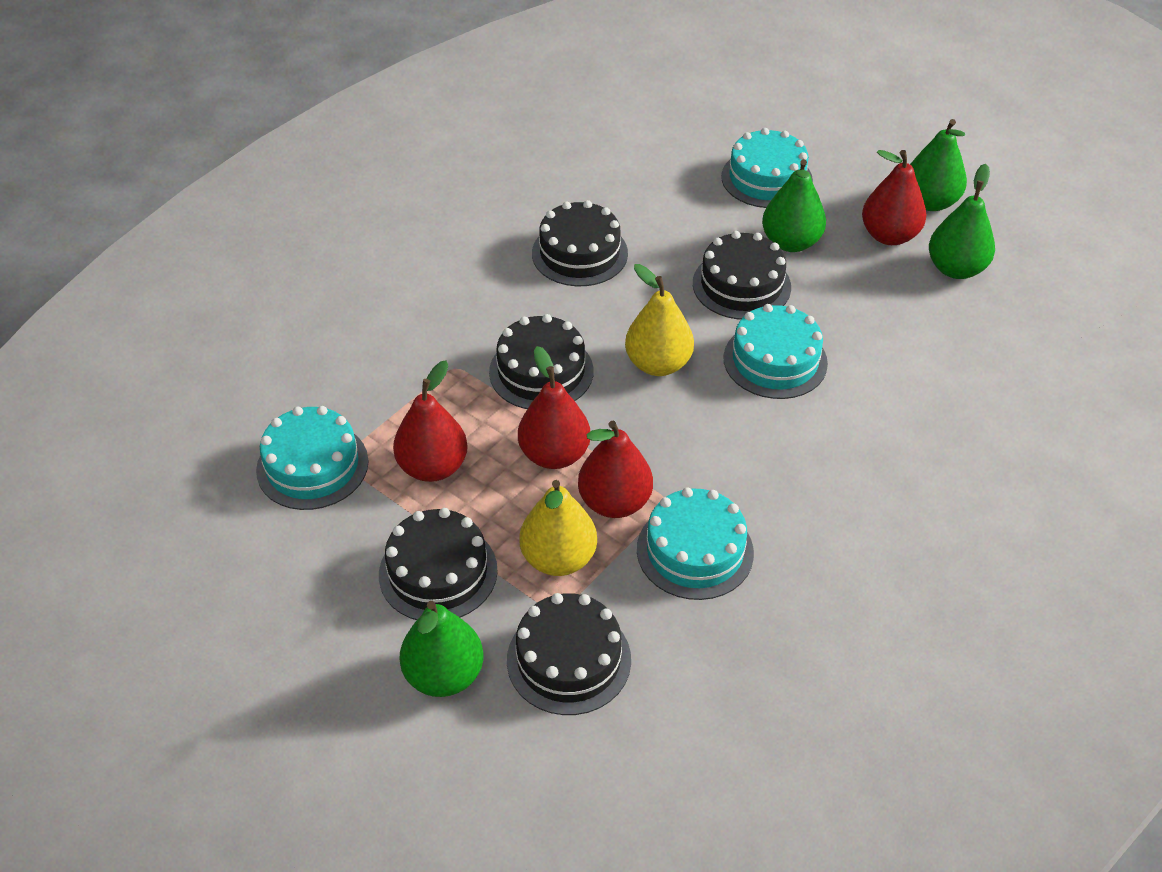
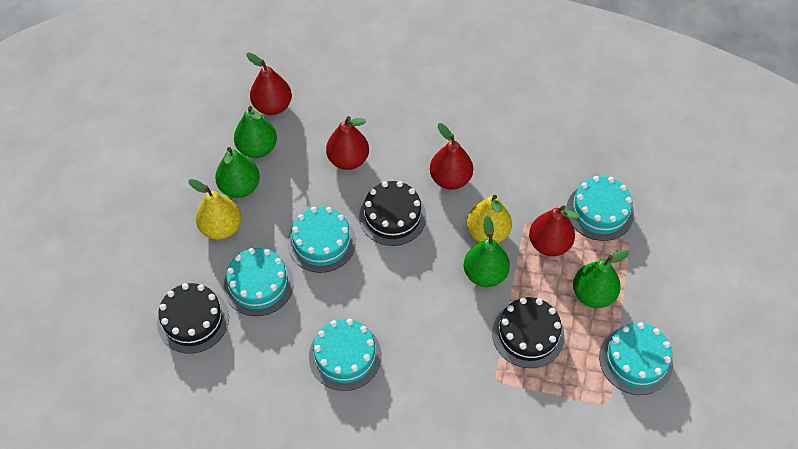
black cake: 5 -> 3
turquoise cake: 4 -> 5

